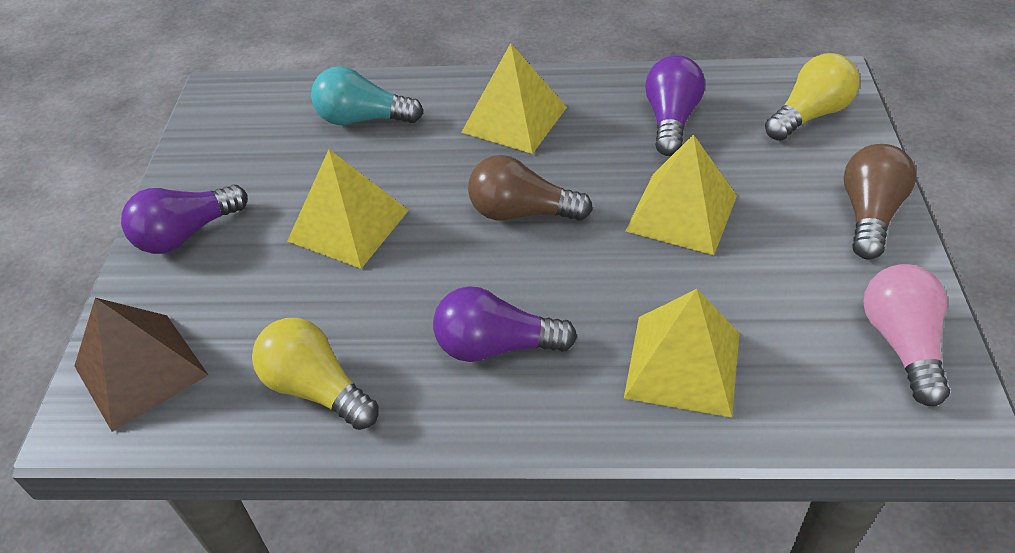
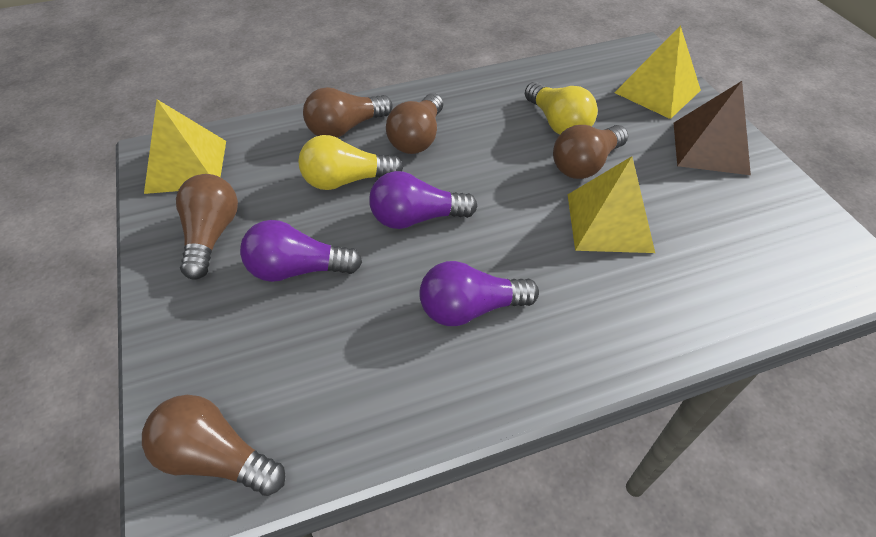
brown light bulb: 2 -> 5
pink light bulb: 1 -> 0
turquoise light bulb: 1 -> 0
yellow pyramid: 4 -> 3

